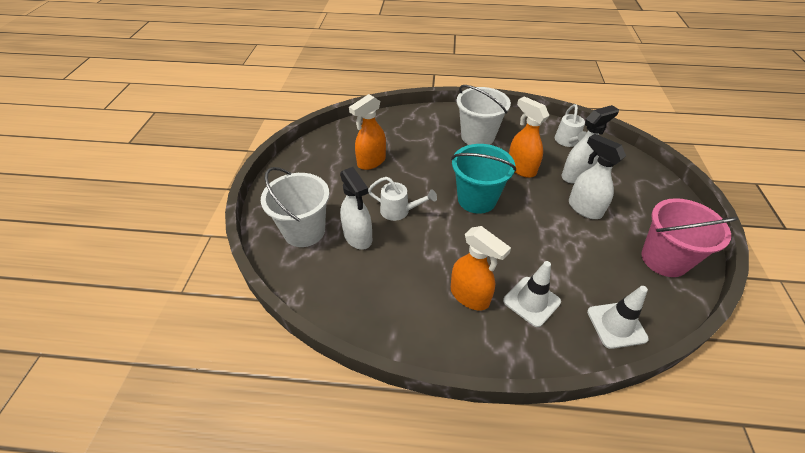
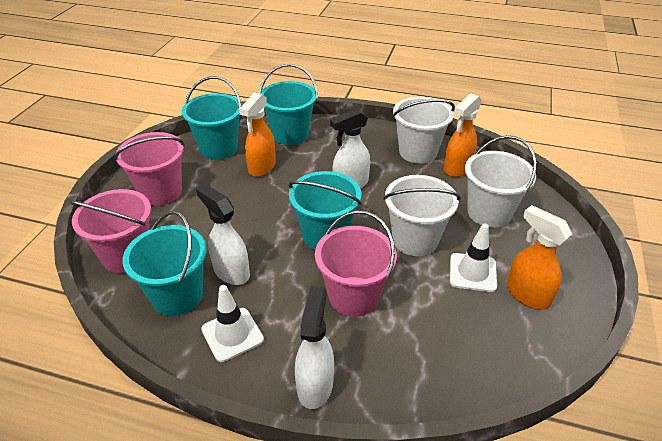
pink bucket: 1 -> 3
turquoise bucket: 1 -> 4
white bucket: 2 -> 3
white watering can: 2 -> 0

